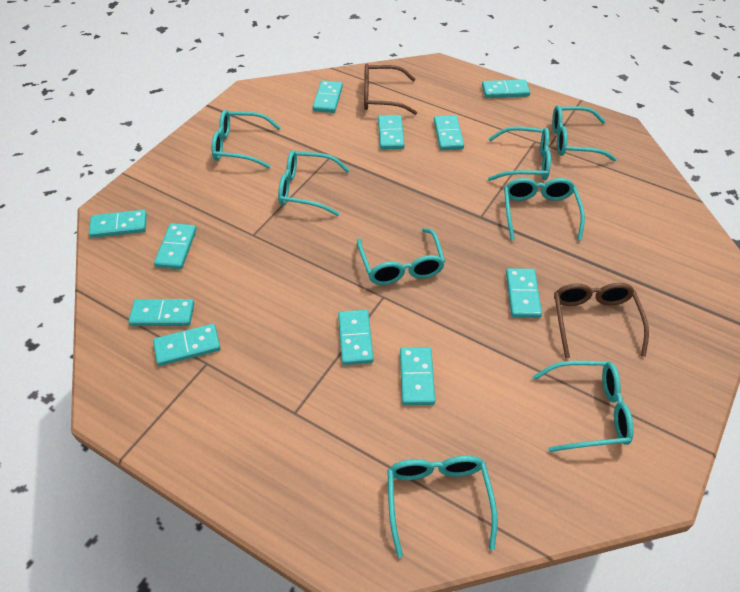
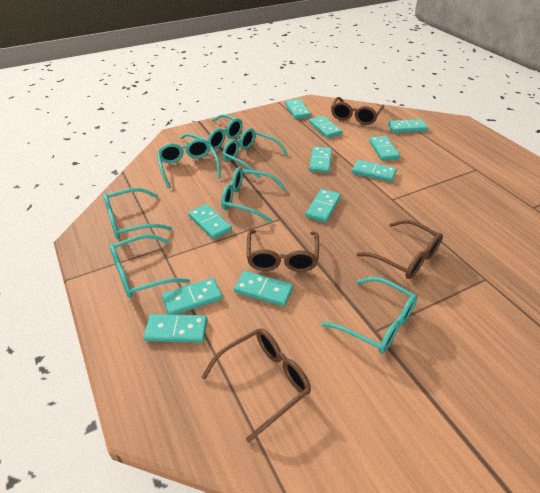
brown glasses: 2 -> 4
turquoise glasses: 8 -> 7

